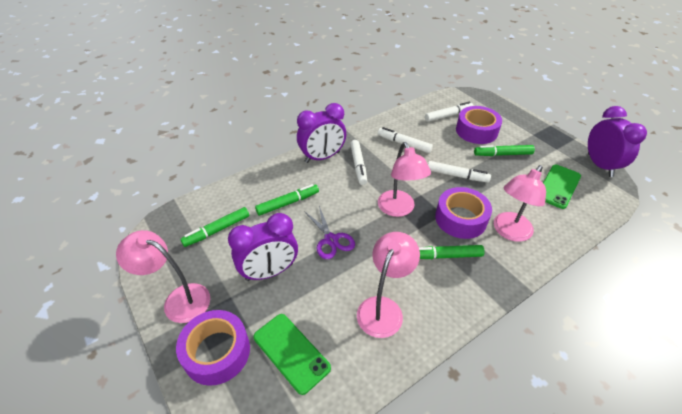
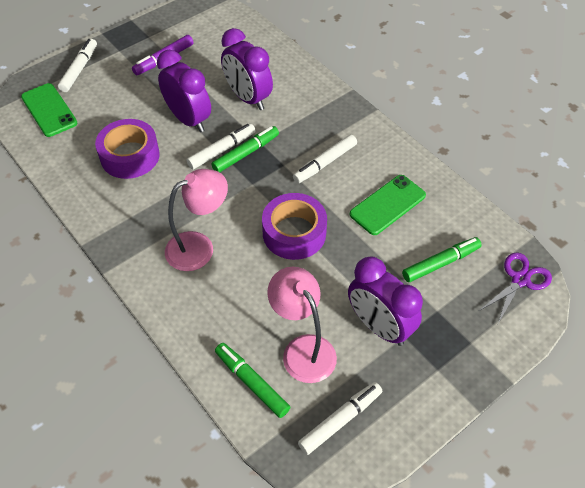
green marker: 4 -> 3
pink lamp: 4 -> 2
purple marker: 0 -> 1
purple tape: 3 -> 2

